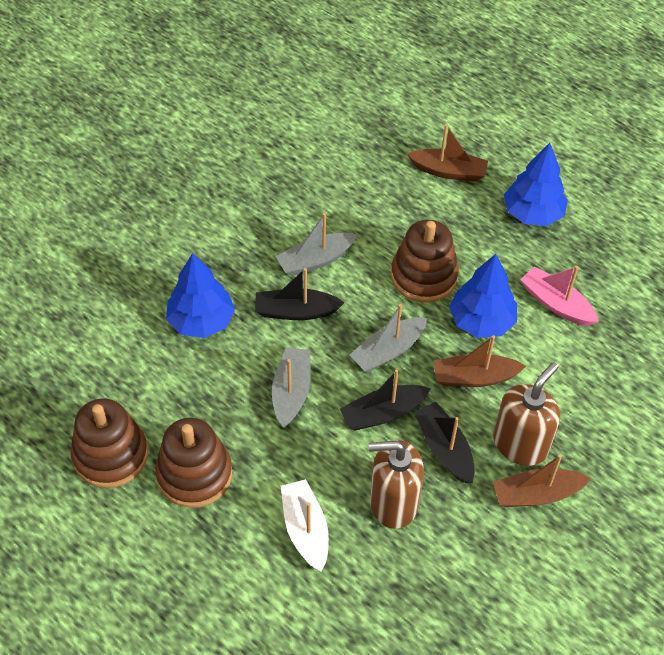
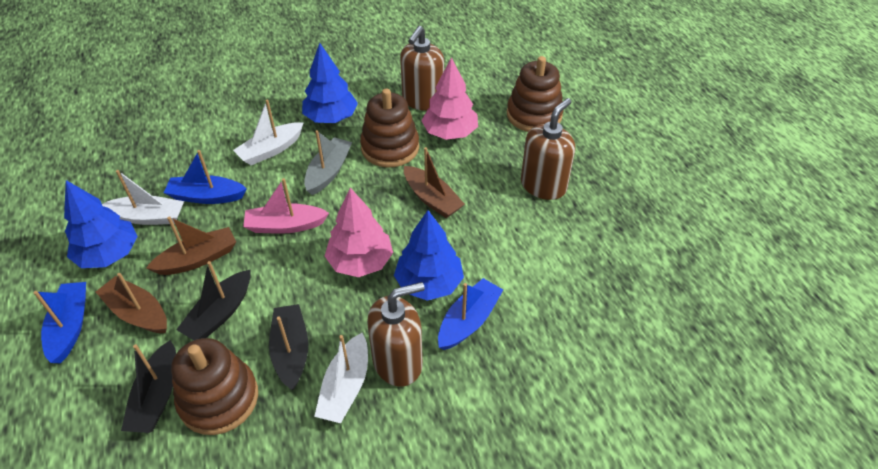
blue boat: 0 -> 3
brown soap dispenser: 2 -> 3
grey boat: 3 -> 1
pink tree: 0 -> 2
white boat: 1 -> 3

